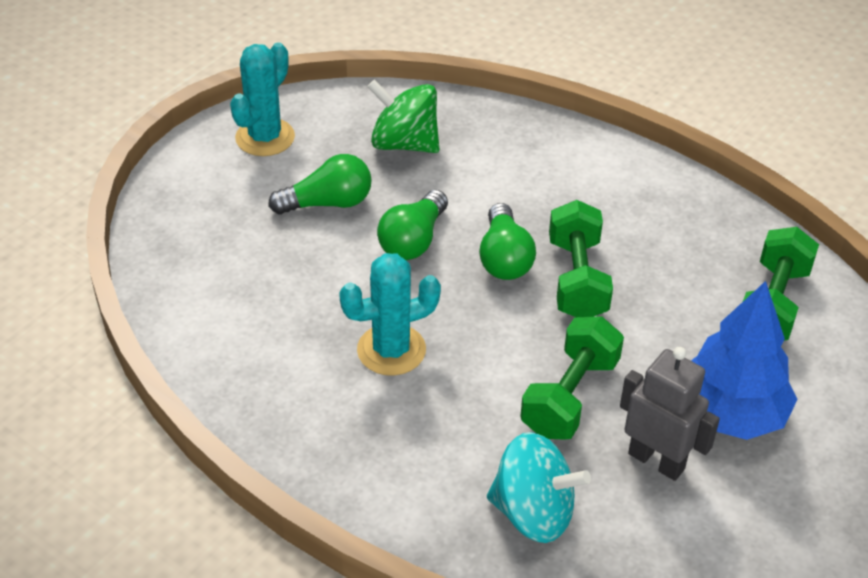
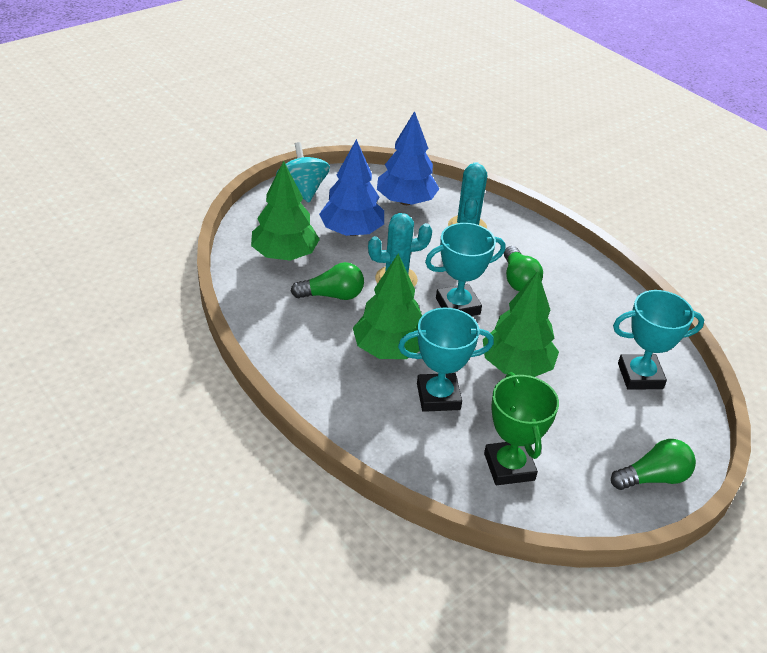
blue tree: 1 -> 2
green dumbbell: 3 -> 0
green spinning top: 1 -> 0
green tree: 0 -> 3
green trophy: 0 -> 1
grey robot: 1 -> 0
turquoise trophy: 0 -> 3

